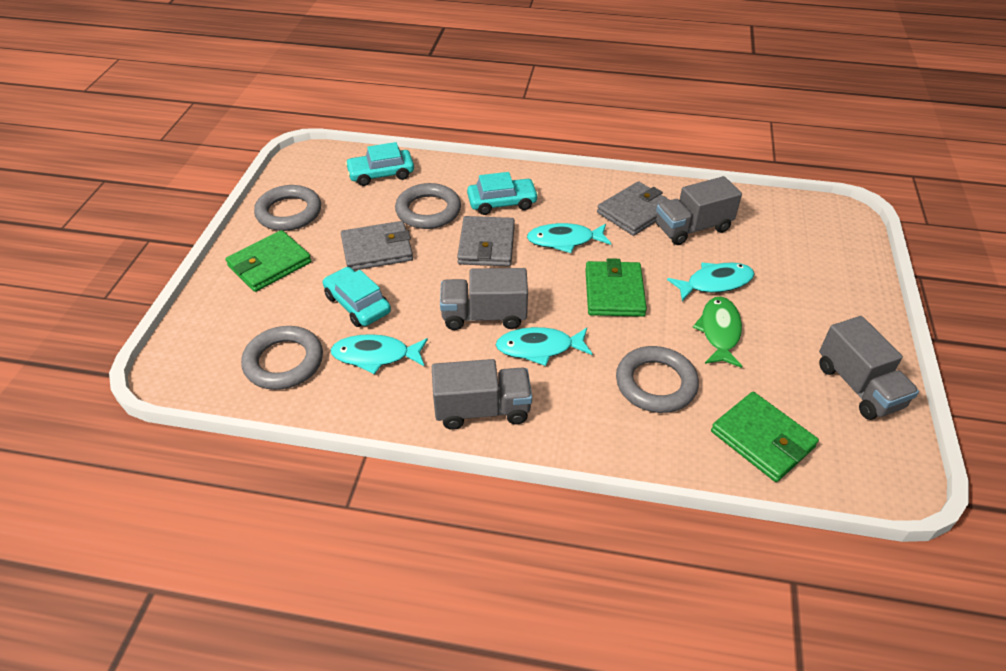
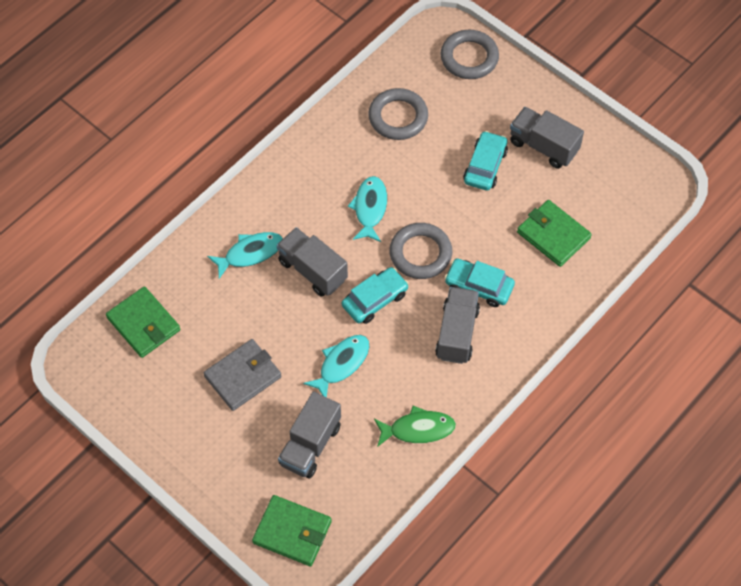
grey ring: 4 -> 3
grey wallet: 3 -> 1
turquoise fish: 4 -> 3

